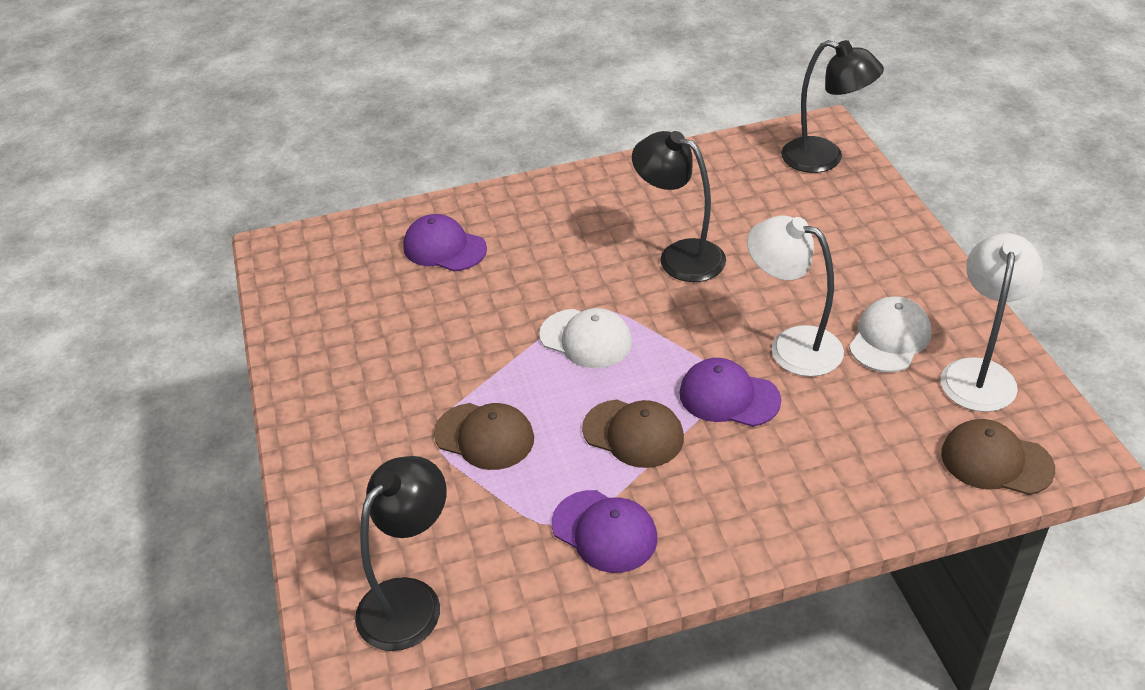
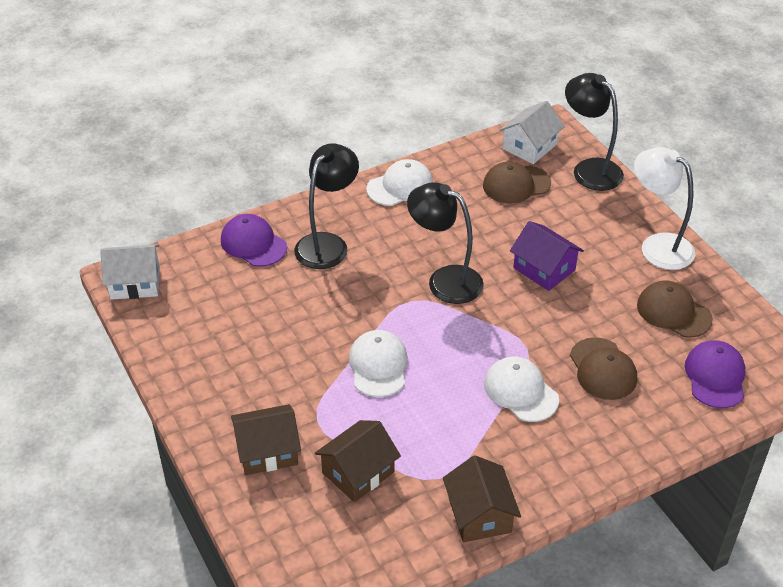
brown house: 0 -> 3
purple cap: 3 -> 2
purple house: 0 -> 1
white cap: 2 -> 3
white house: 0 -> 2
white lamp: 2 -> 1

